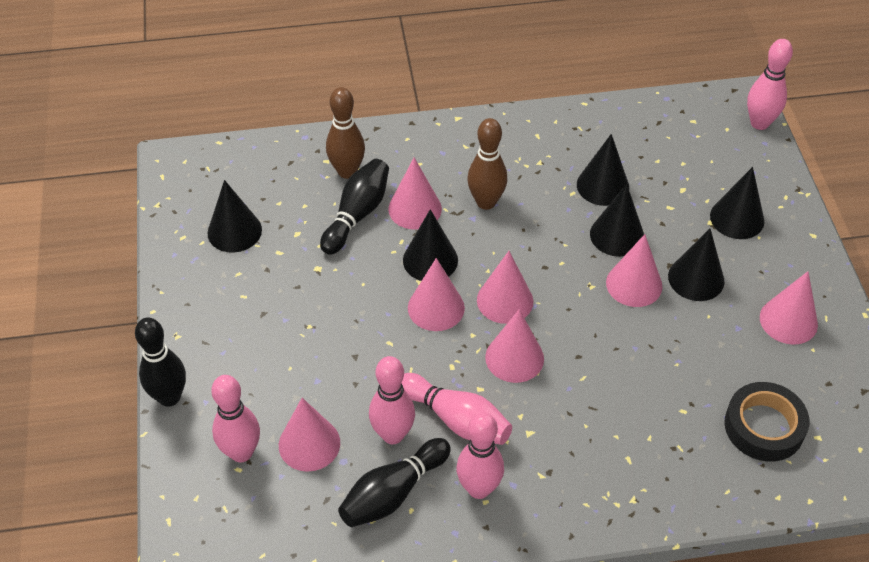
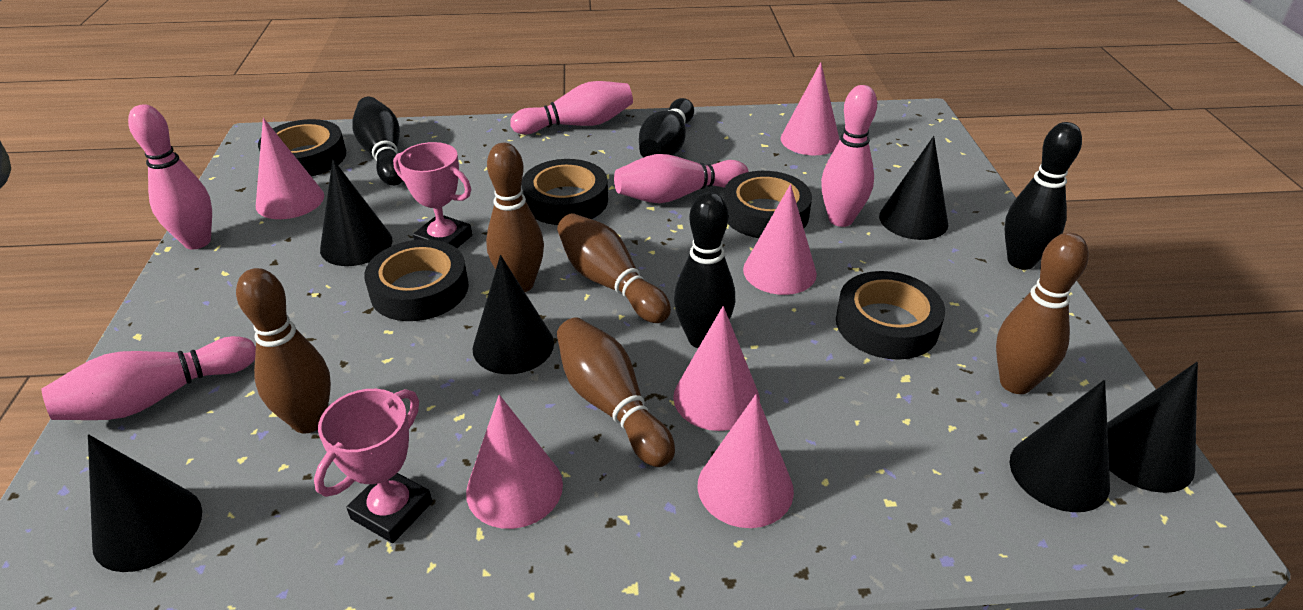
black bowling pin: 3 -> 4
black tape: 1 -> 5
brown bowling pin: 2 -> 5
pink cone: 7 -> 6
pink trophy: 0 -> 2

